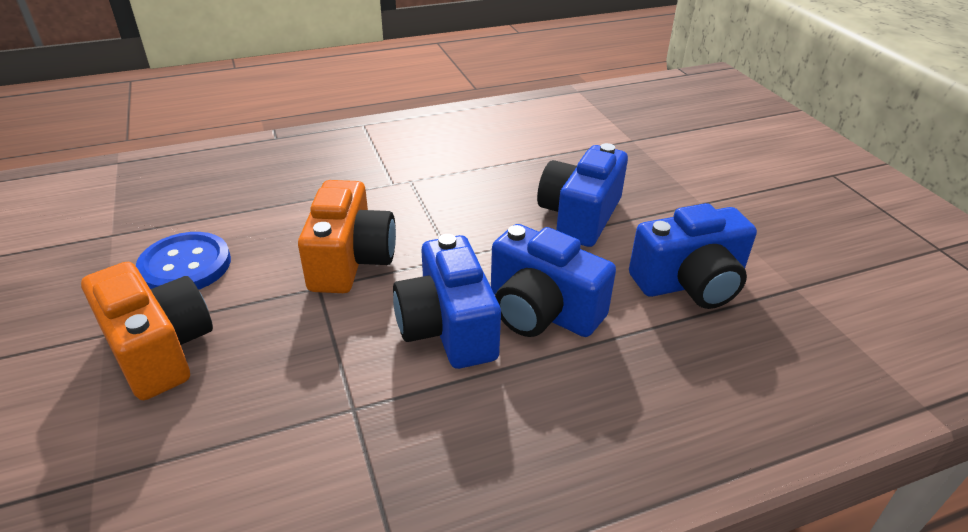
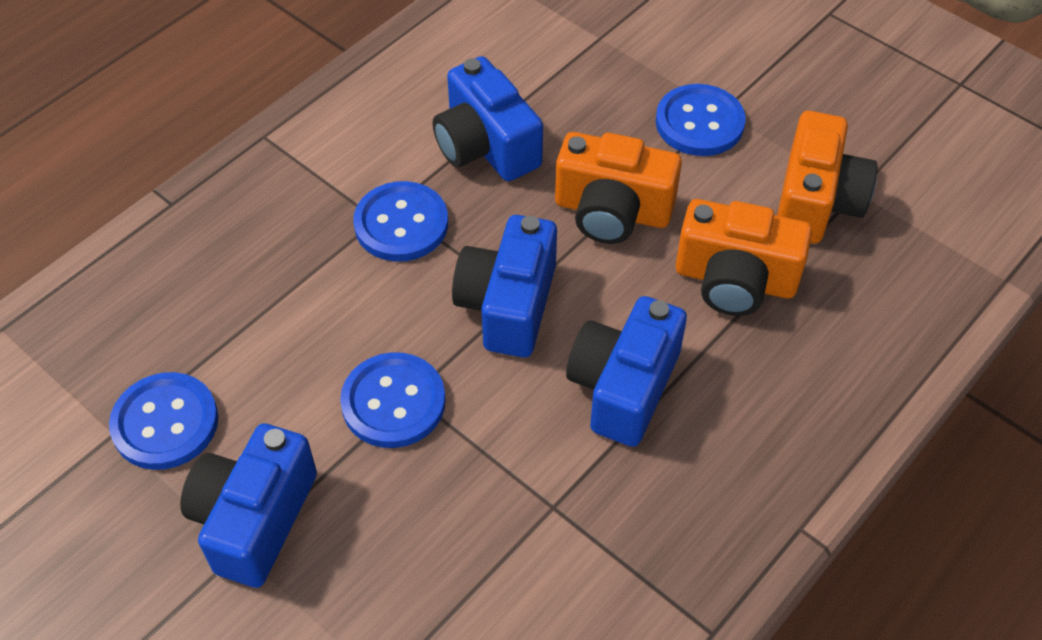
blue button: 1 -> 4
orange camera: 2 -> 3

